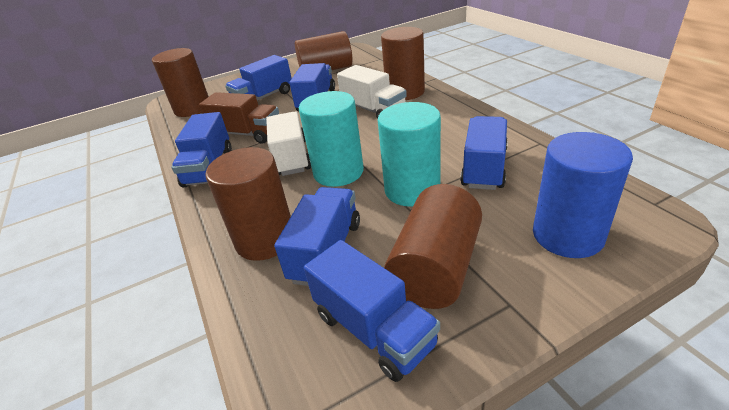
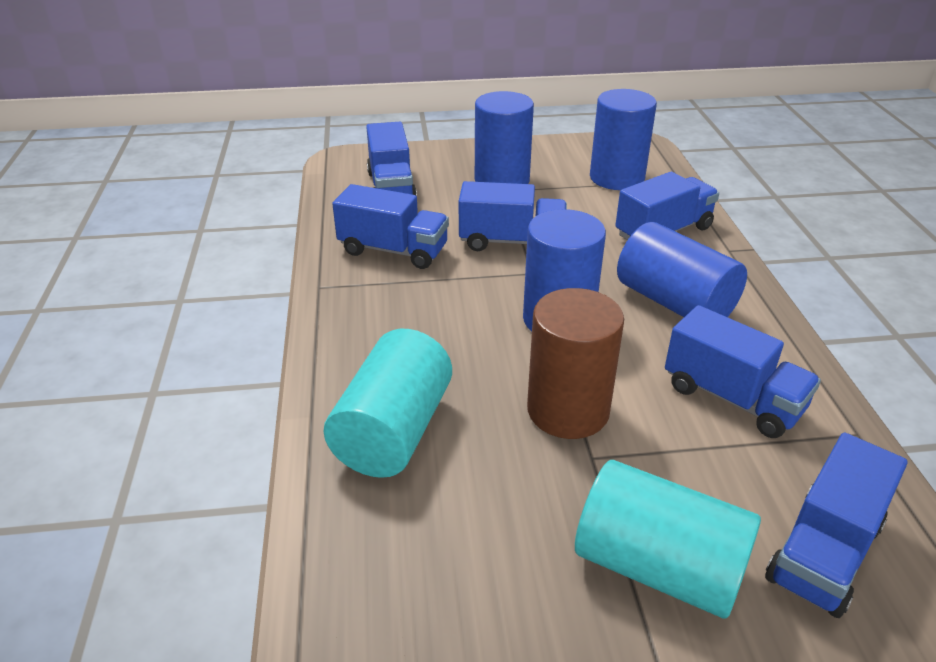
blue cylinder: 1 -> 4
brown cylinder: 5 -> 1
brown truck: 1 -> 0
white truck: 2 -> 0

